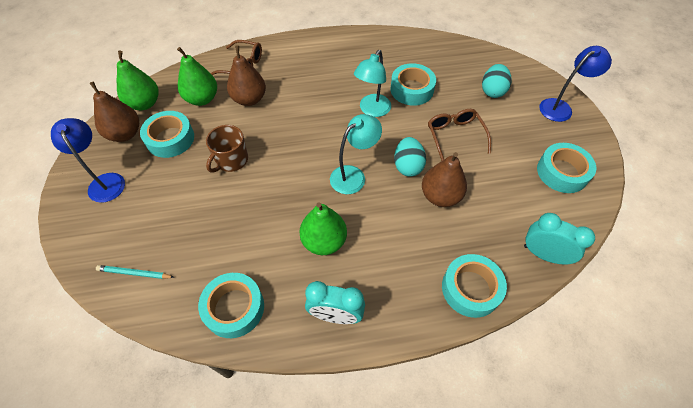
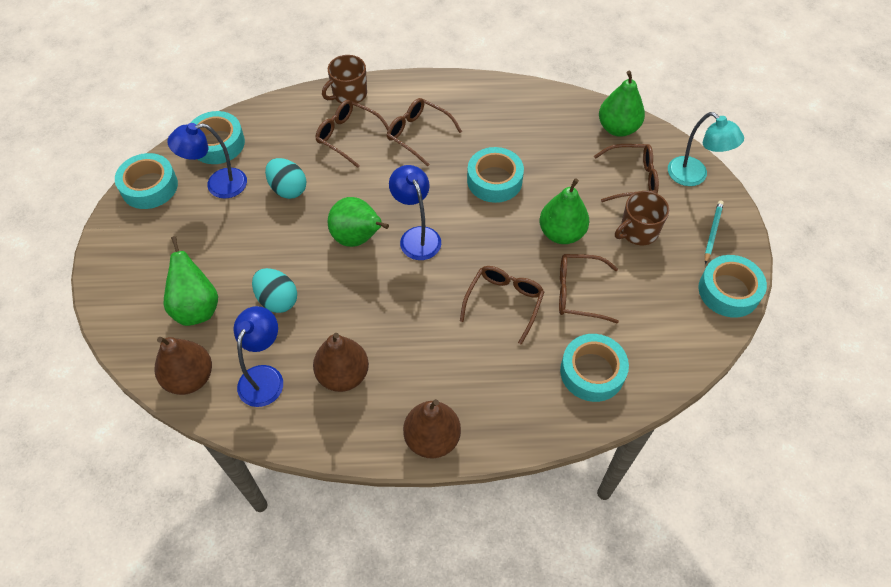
blue lamp: 2 -> 3
brown glasses: 2 -> 5
brown mug: 1 -> 2
green pear: 3 -> 4
turquoise clock: 2 -> 0
turquoise lamp: 2 -> 1

